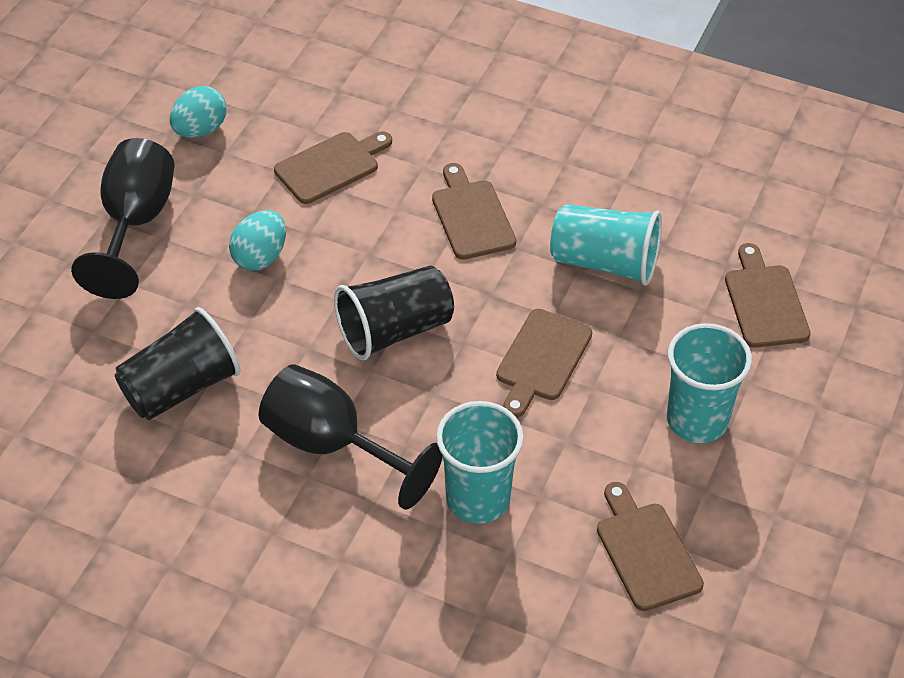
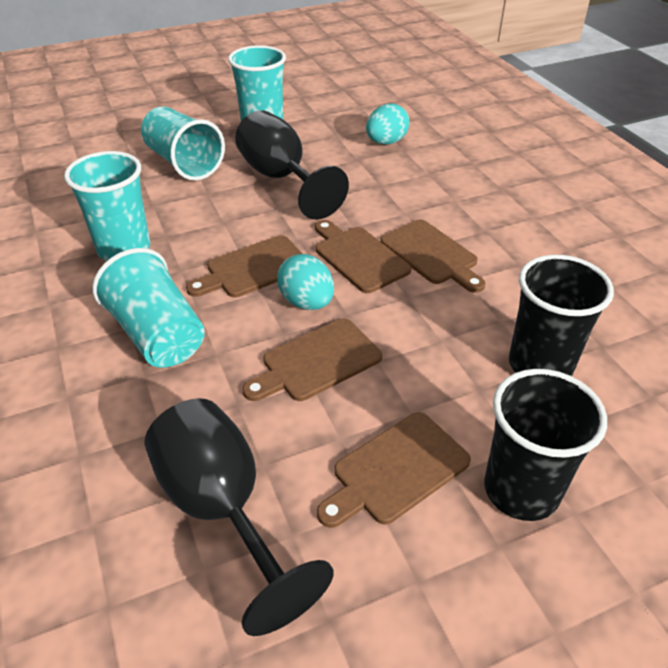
turquoise cup: 3 -> 4

